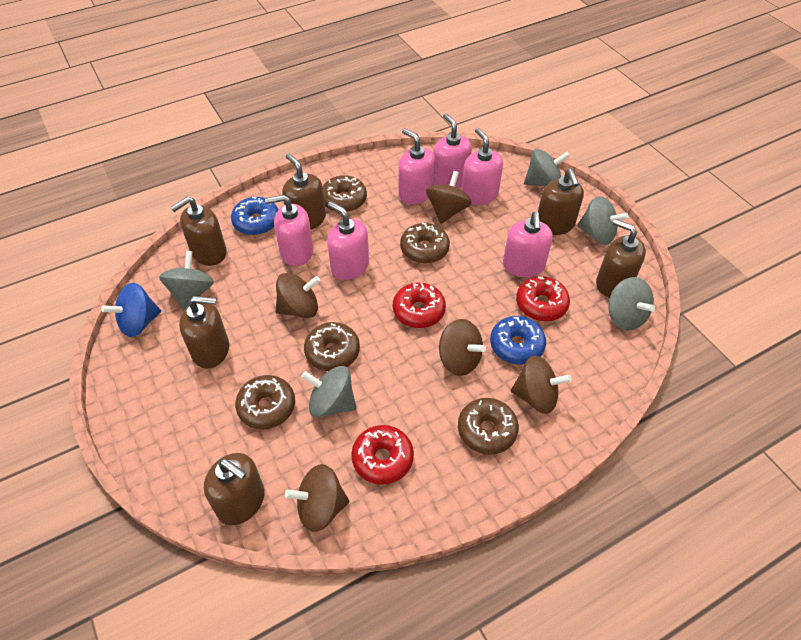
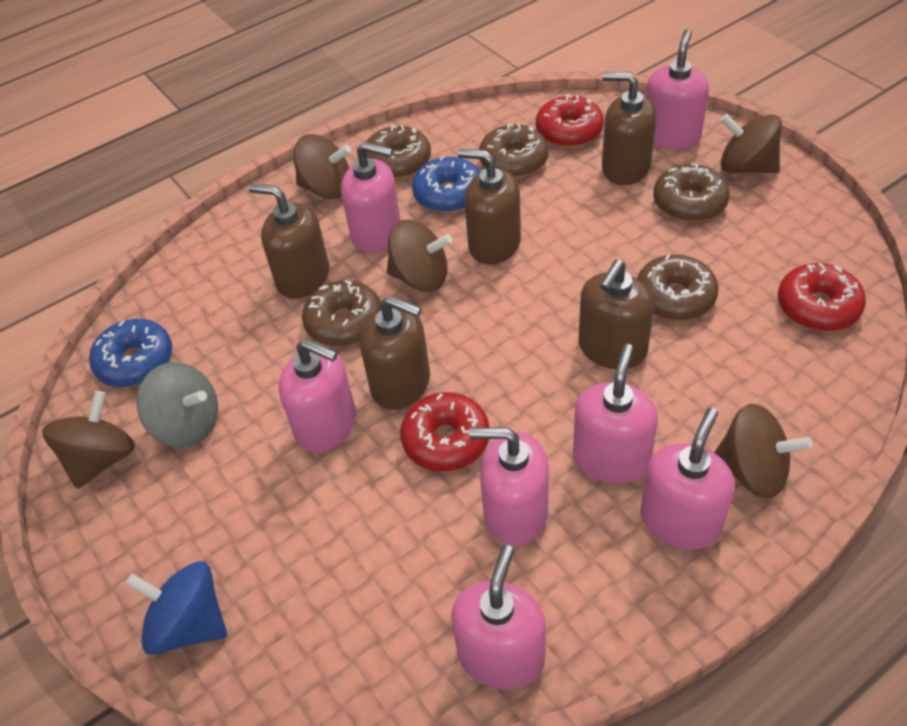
brown soap dispenser: 6 -> 5
grey spinning top: 5 -> 1
pink soap dispenser: 6 -> 7

